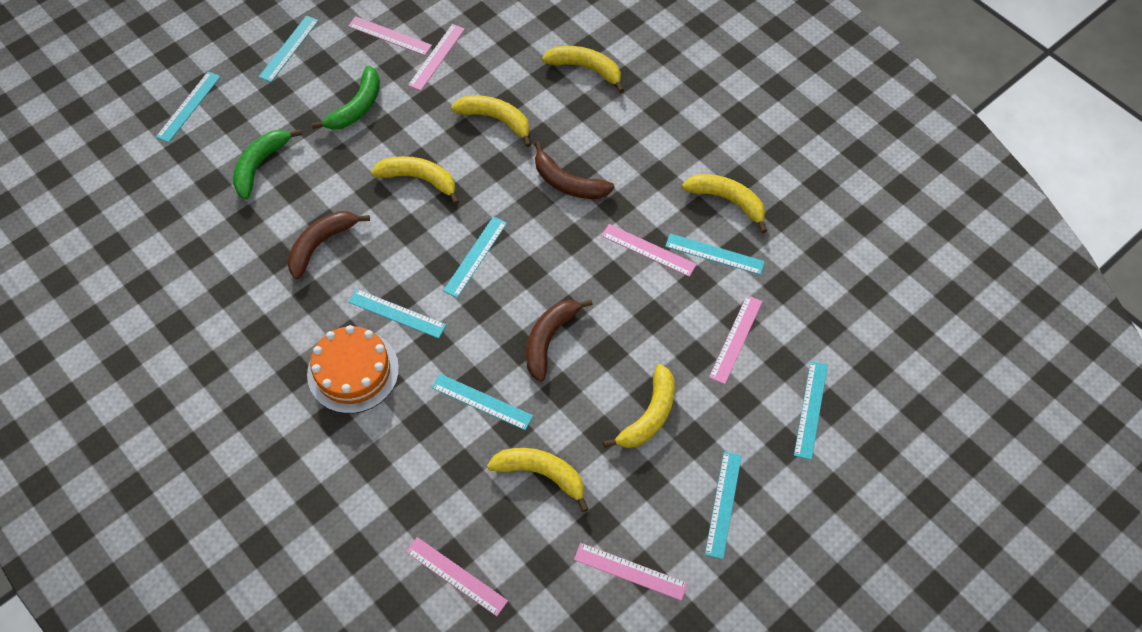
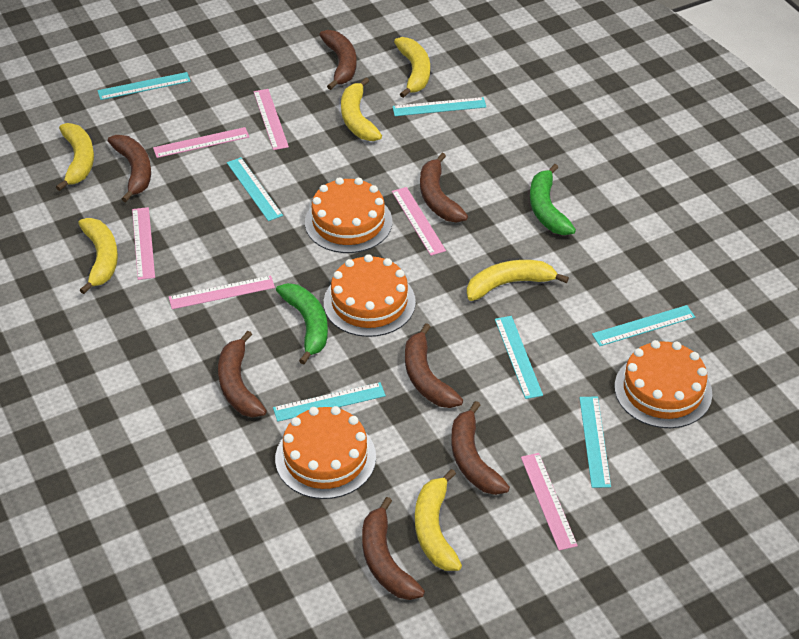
brown banana: 3 -> 7
orange cake: 1 -> 4
turquoise ruler: 8 -> 7

